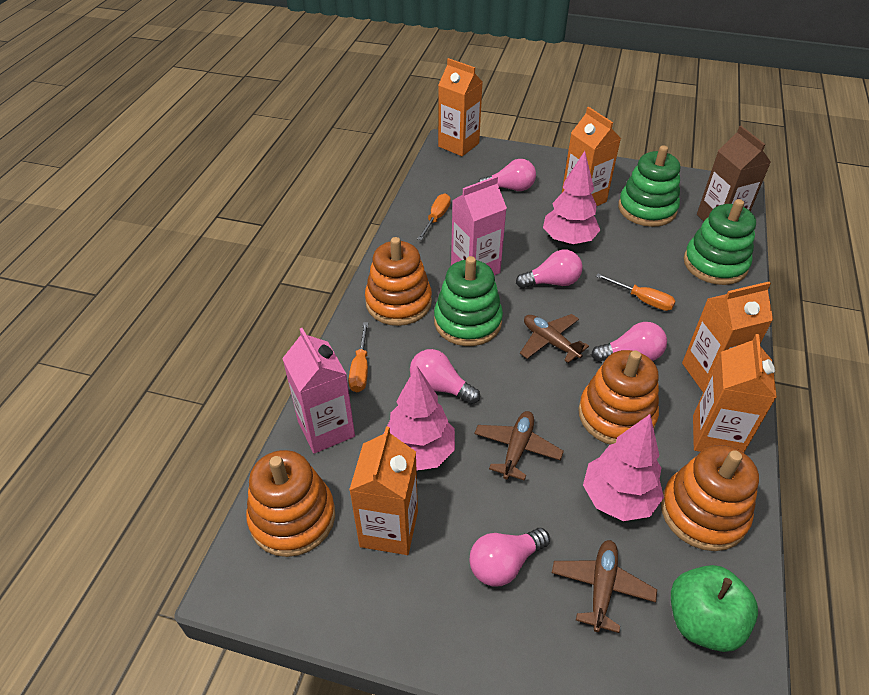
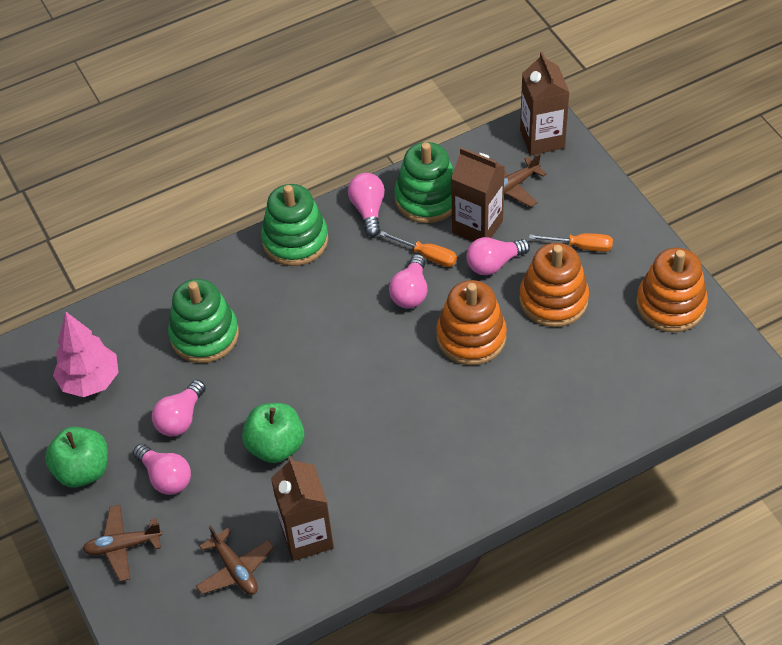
brown carton: 1 -> 3
green apple: 1 -> 2
orange carton: 5 -> 0
orange screwdriver: 3 -> 2
orange stacking toy: 4 -> 3
pink carton: 2 -> 0
pink tree: 3 -> 1

